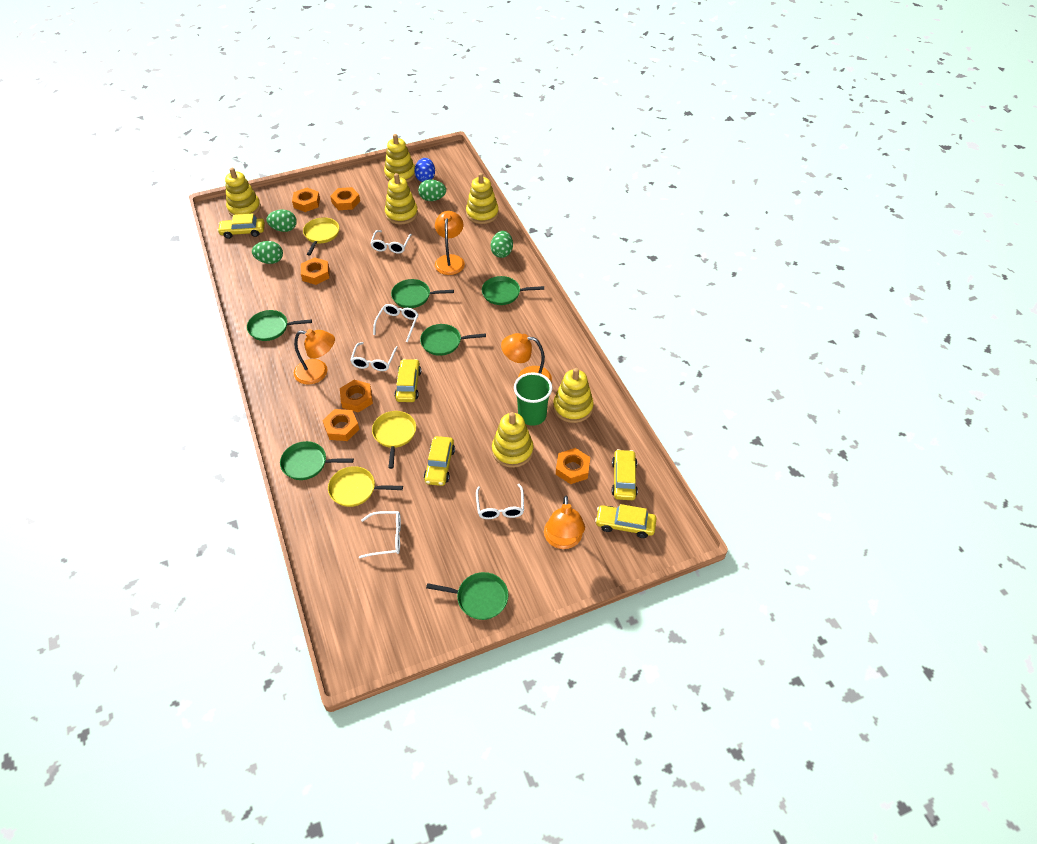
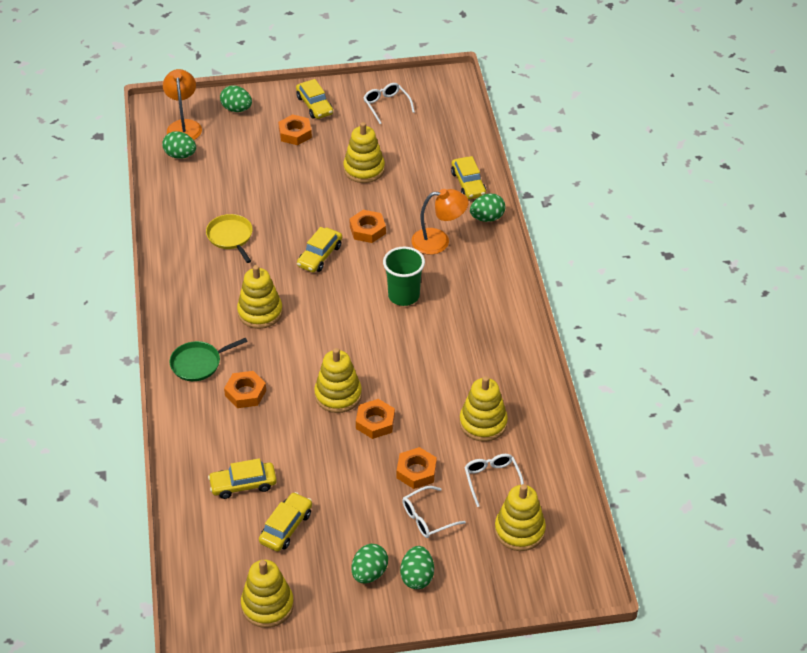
blue egg: 1 -> 0
green egg: 4 -> 5
green pan: 6 -> 1
orange lamp: 4 -> 2
orange nut: 6 -> 5
white glasses: 5 -> 3
yellow pan: 3 -> 1

